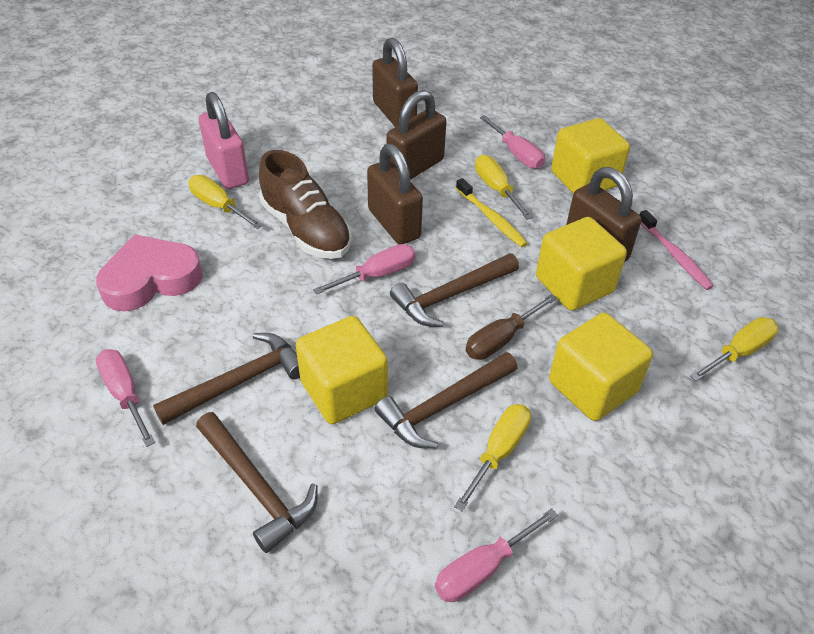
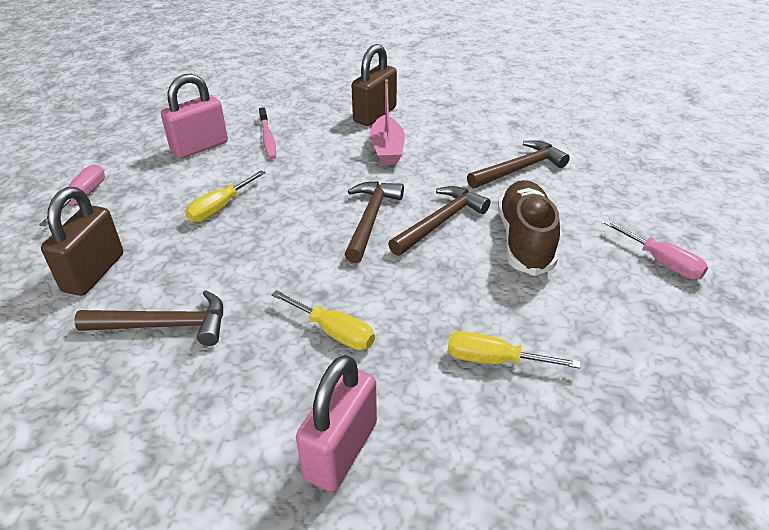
brown padlock: 4 -> 2
brown screwdriver: 1 -> 0
pink boat: 0 -> 1
pink heart: 1 -> 0
pink padlock: 1 -> 2
pink screwdriver: 4 -> 2
yellow cube: 4 -> 0
yellow screwdriver: 4 -> 3
yellow toothbrush: 1 -> 0

